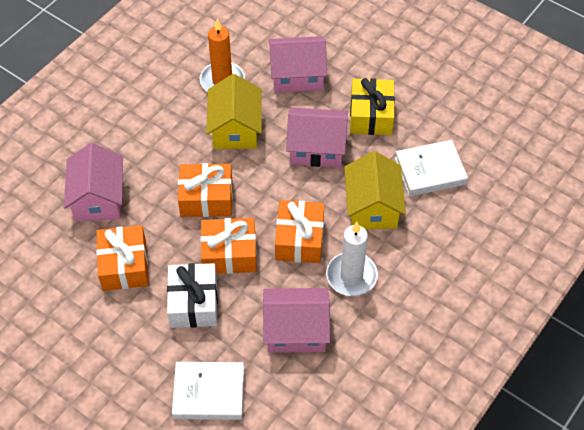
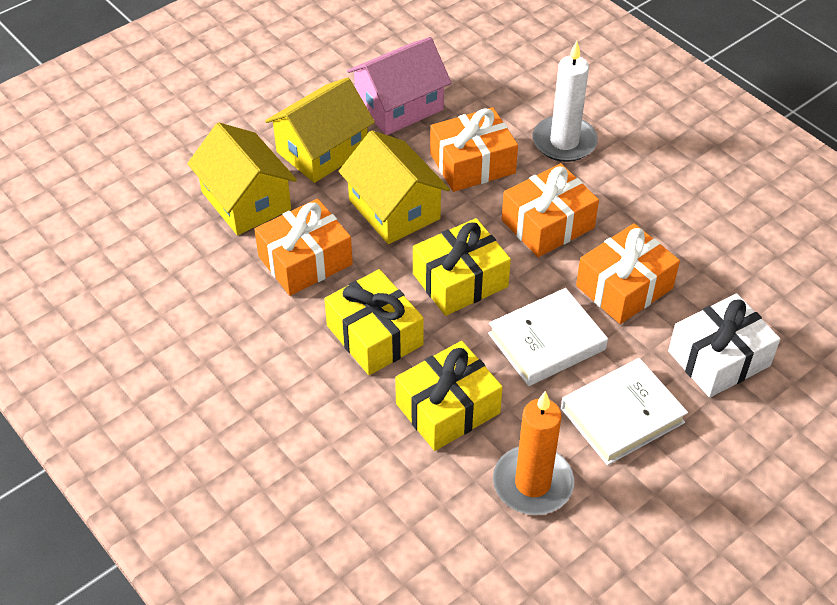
pink house: 4 -> 1
yellow gift: 1 -> 3
yellow house: 2 -> 3

